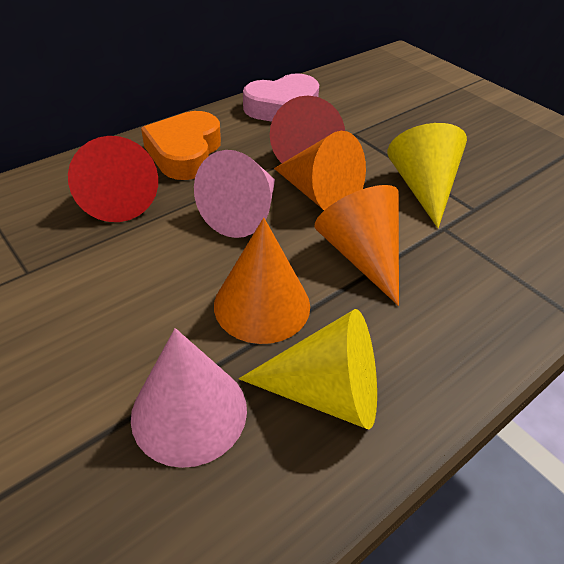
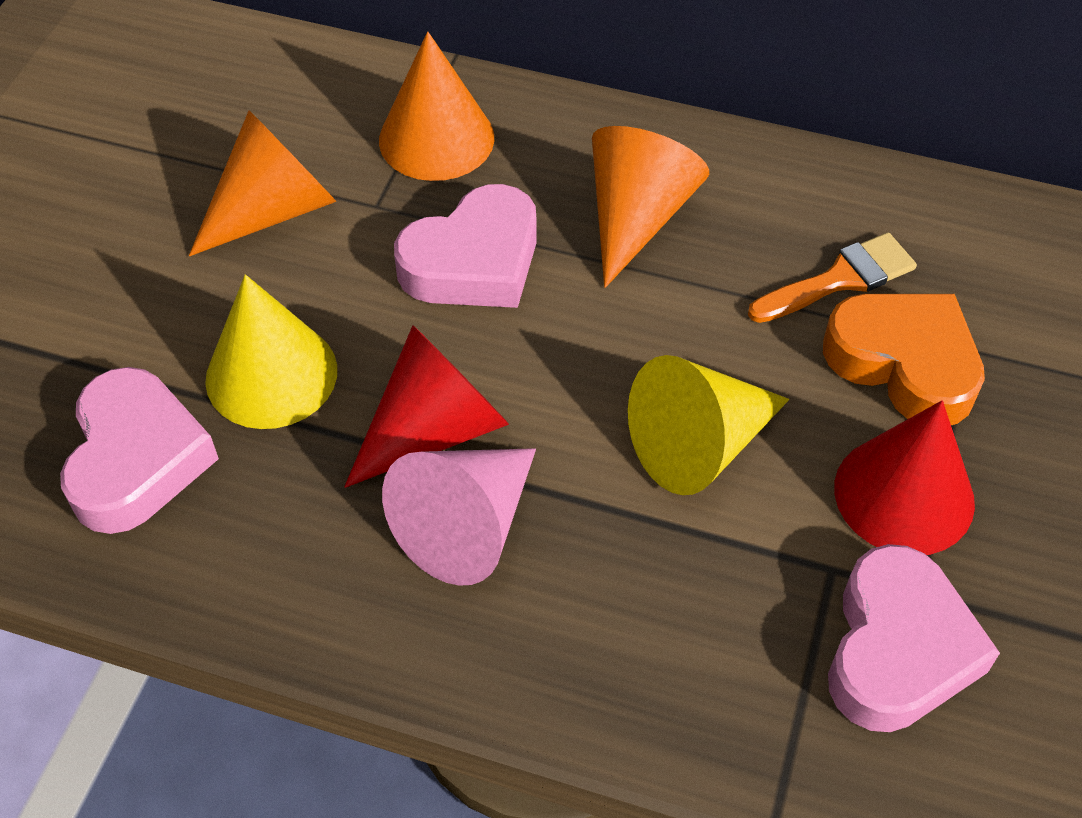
orange brush: 0 -> 1
pink cone: 2 -> 1
pink heart: 1 -> 3

